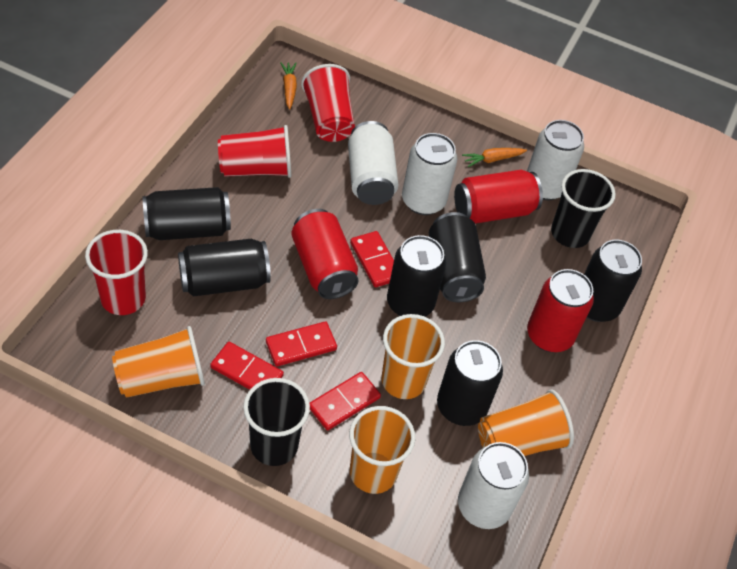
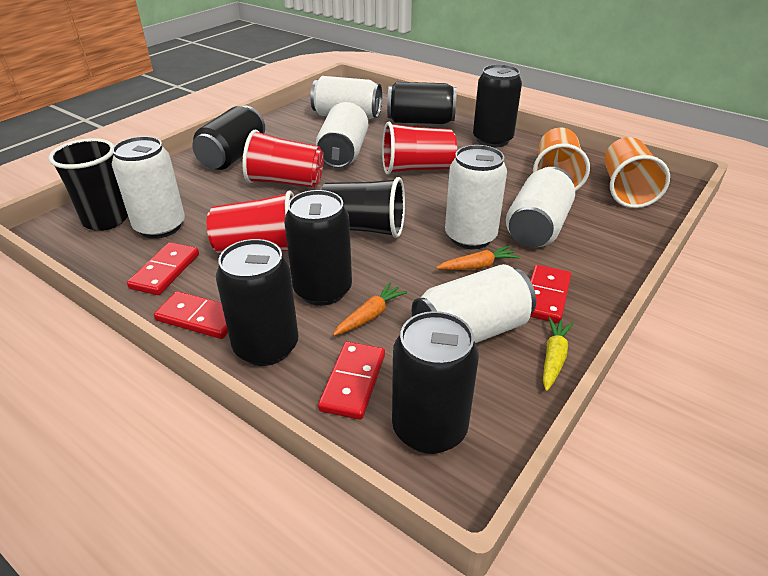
orange cup: 4 -> 2
red can: 3 -> 0
white can: 4 -> 6
yellow carrot: 0 -> 1

